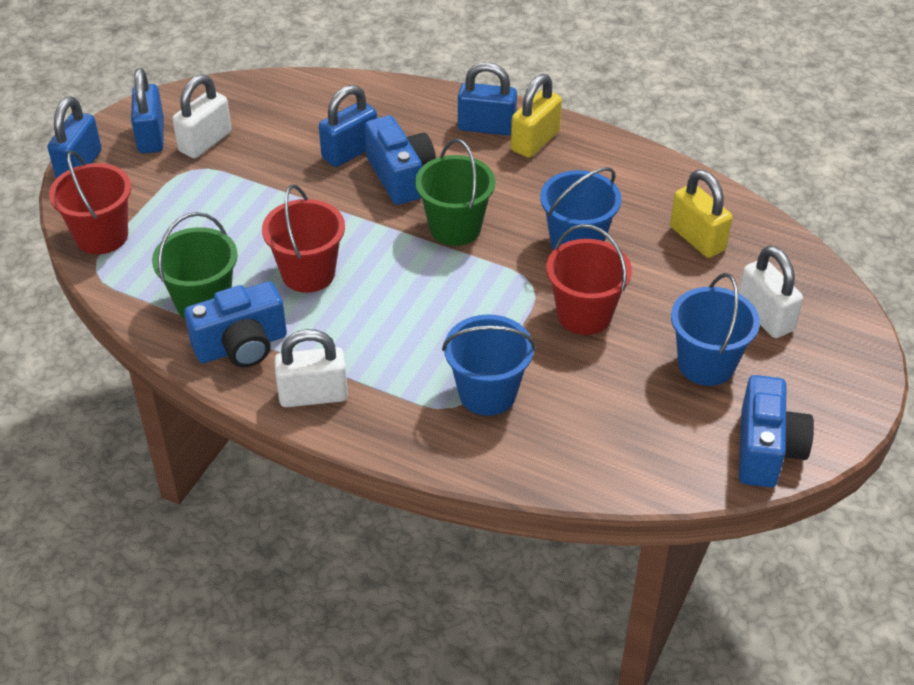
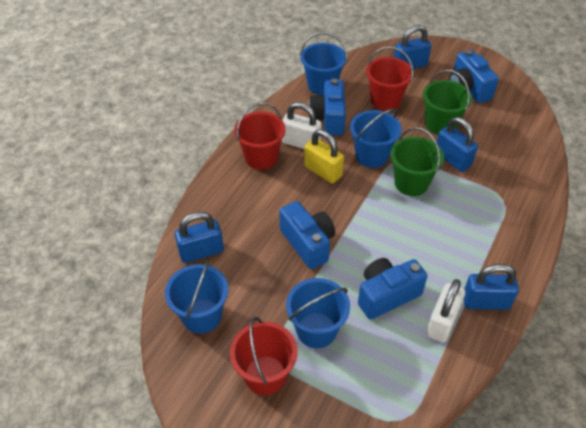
blue bucket: 3 -> 4
blue camera: 3 -> 4
white padlock: 3 -> 2
yellow padlock: 2 -> 1

